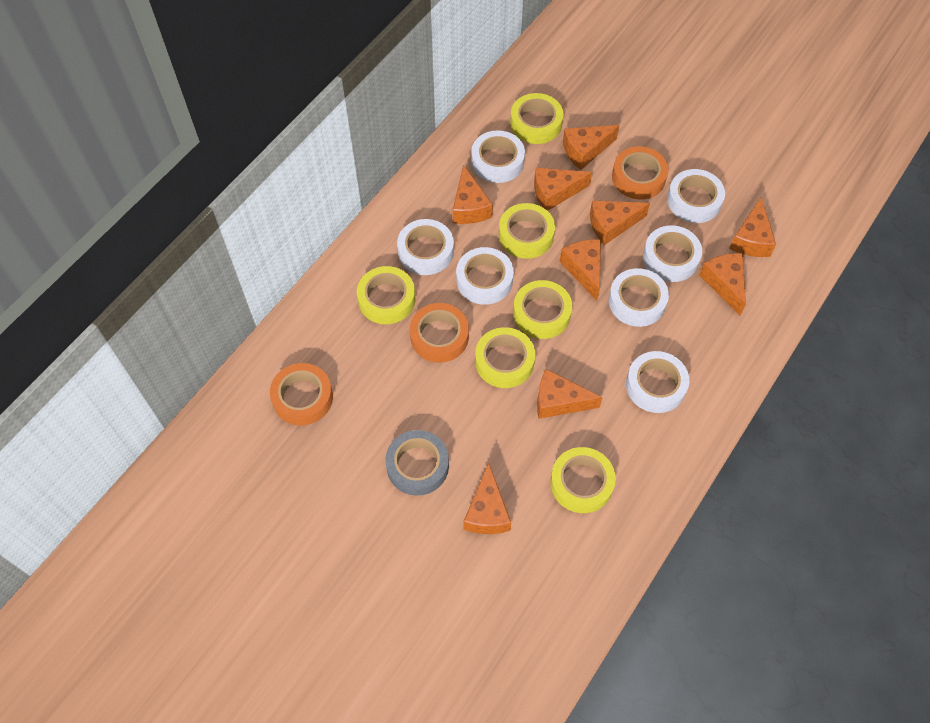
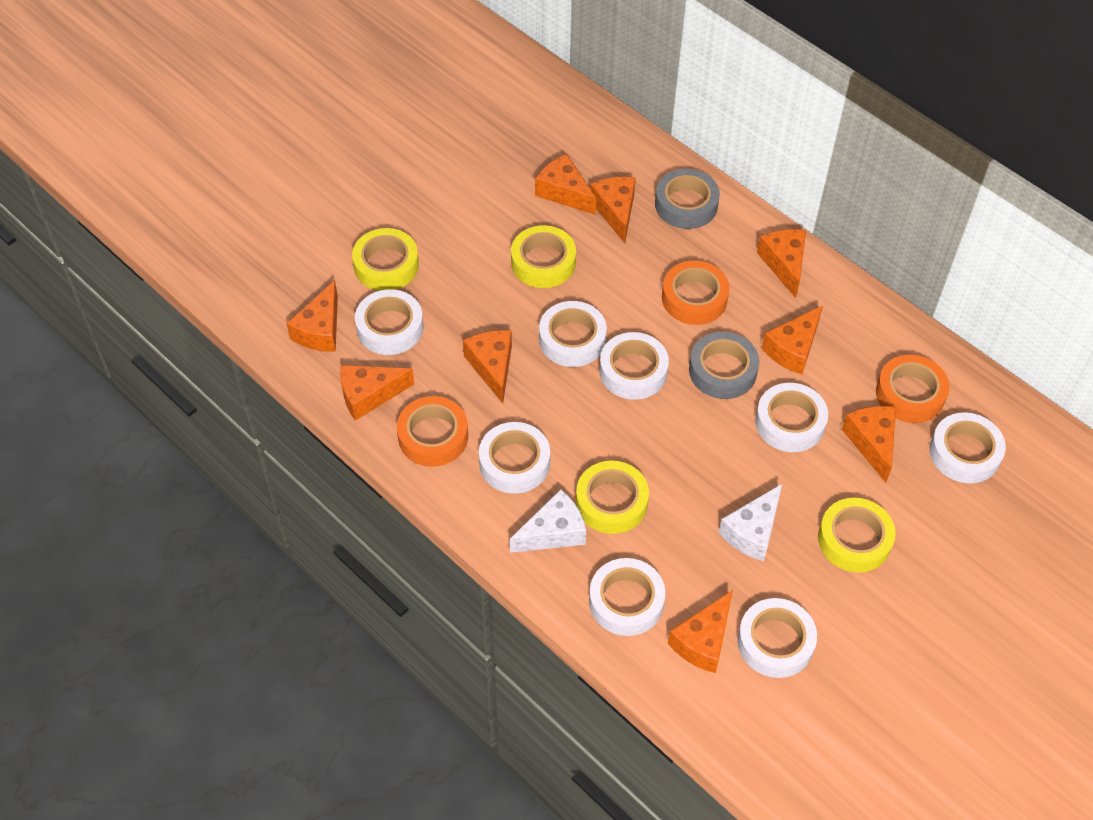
grey tape: 1 -> 2
white cheese: 0 -> 2
white tape: 7 -> 8
yellow tape: 6 -> 4

